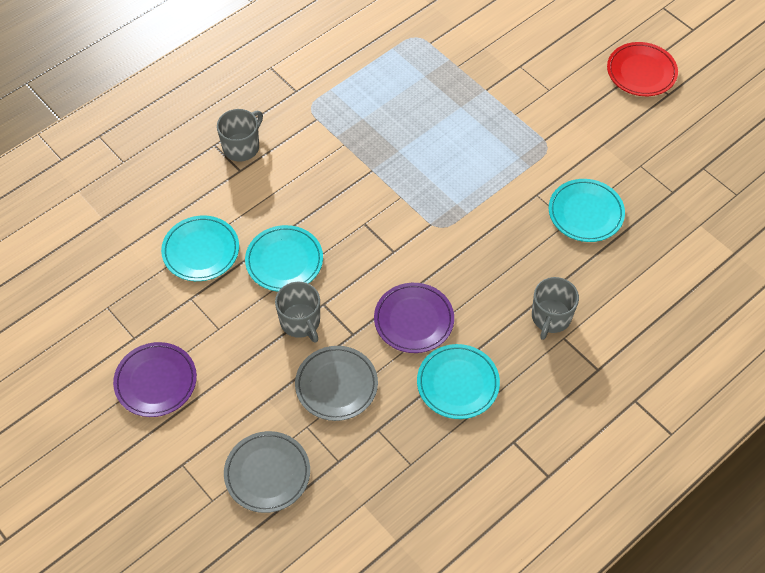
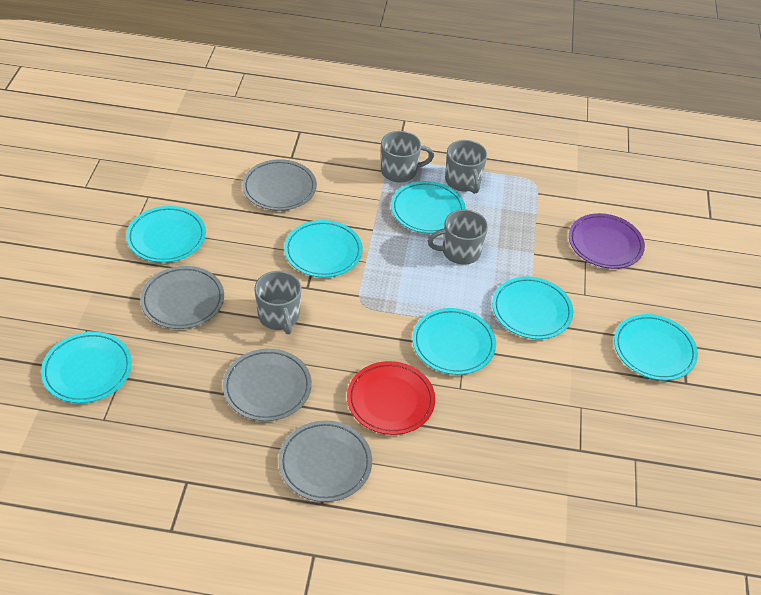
grey mug: 3 -> 4
grey plate: 2 -> 4
purple plate: 2 -> 1
turquoise plate: 4 -> 7

